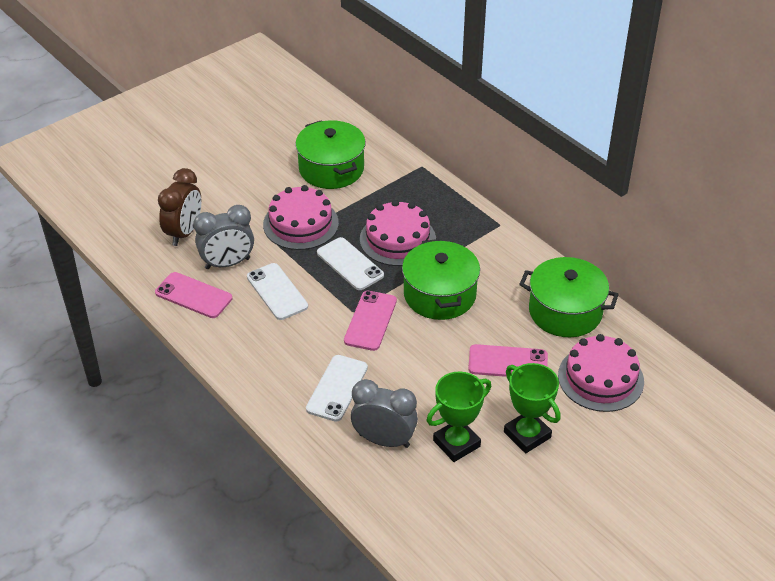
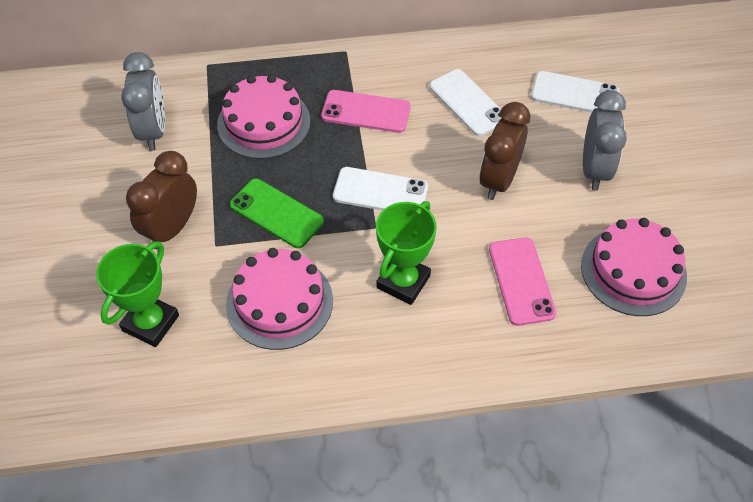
brown clock: 1 -> 2
green phone: 0 -> 1
green pot: 3 -> 0
pink phone: 3 -> 2

